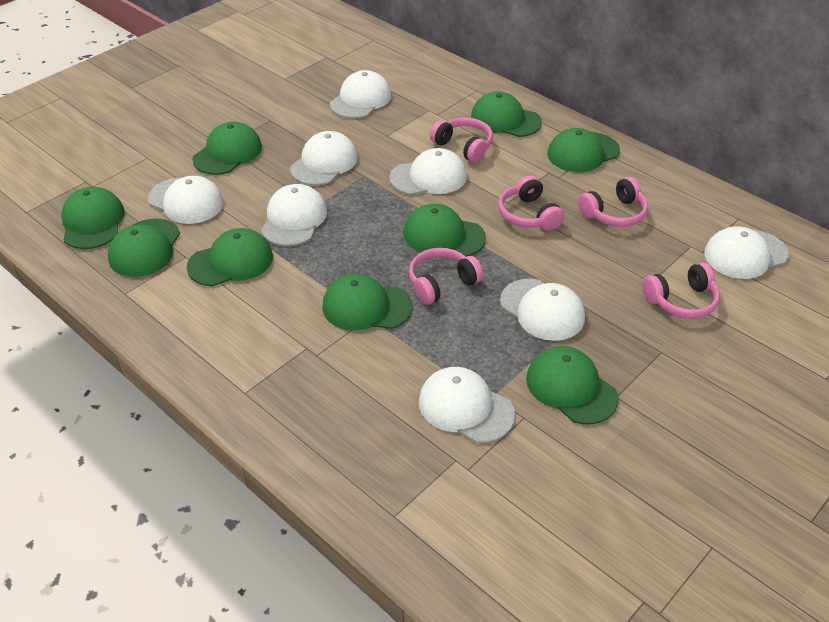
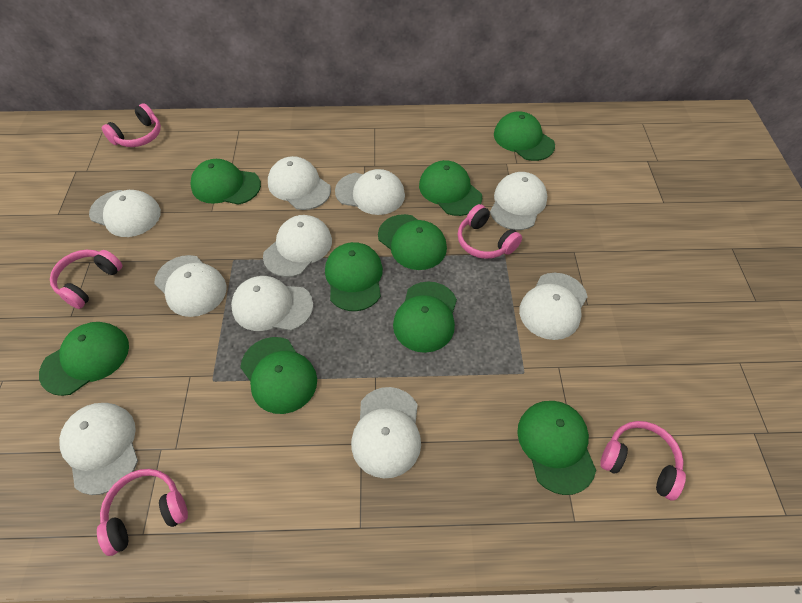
white cap: 8 -> 10

